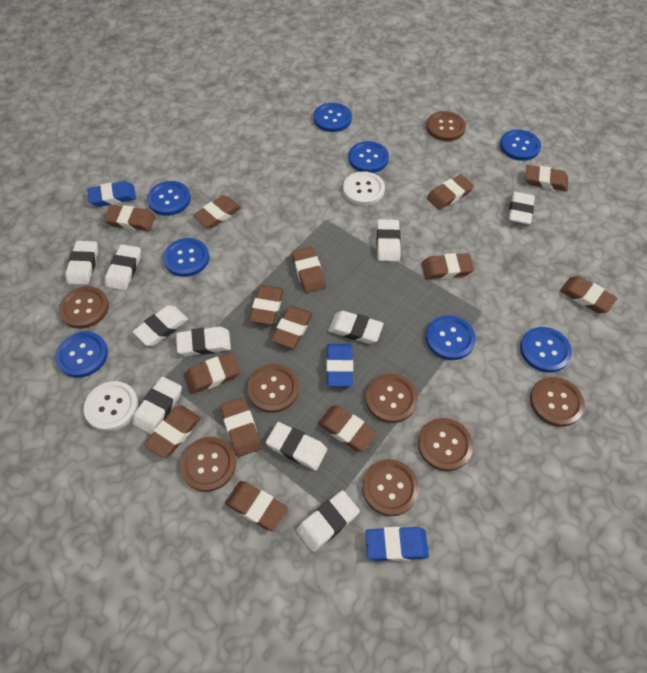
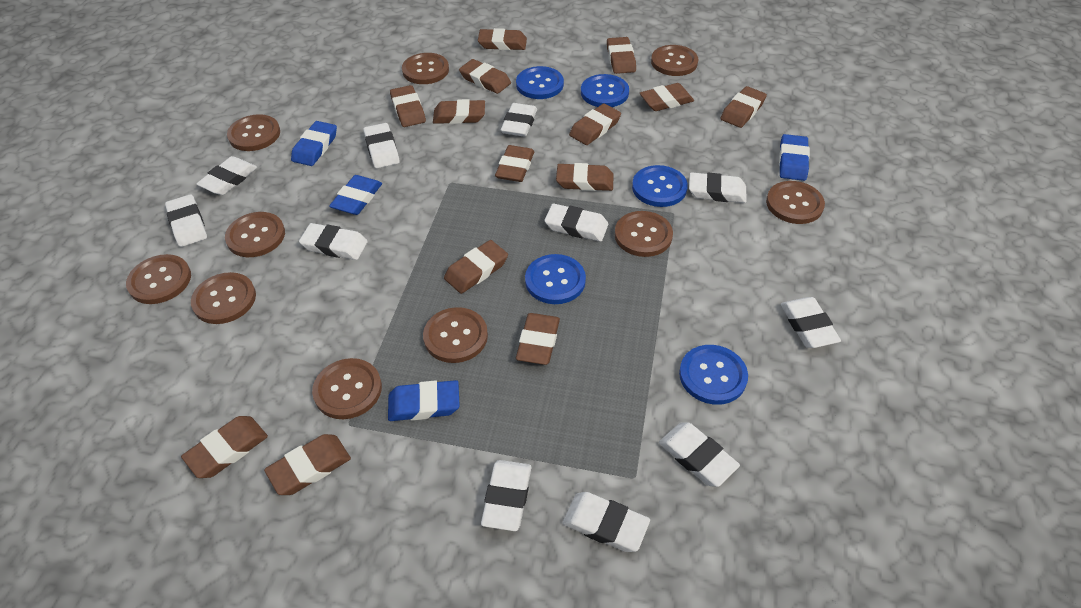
blue button: 8 -> 5
blue eraser: 3 -> 4
brown button: 8 -> 10
white button: 2 -> 0
white eraser: 10 -> 11

